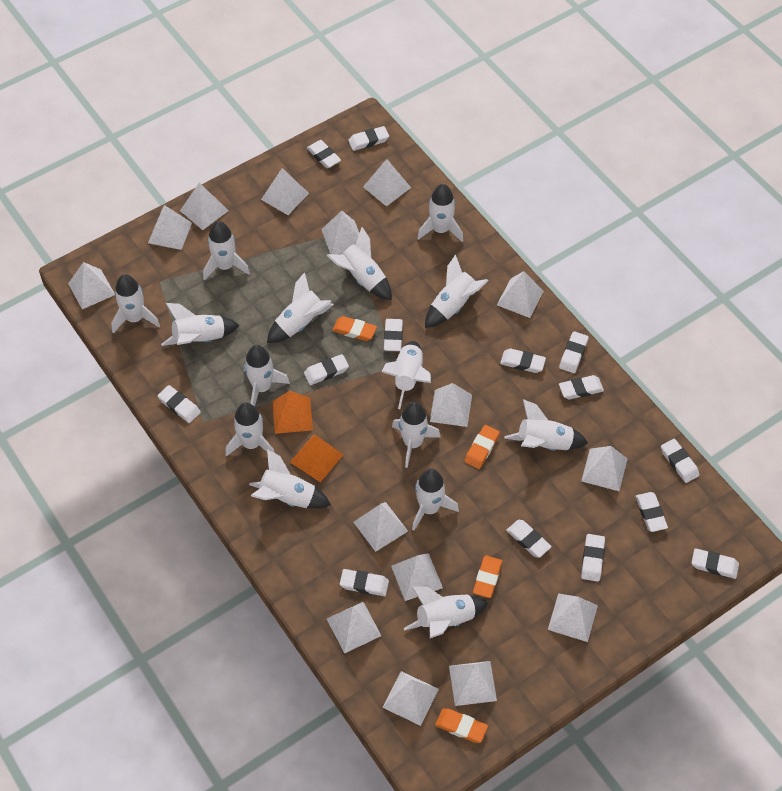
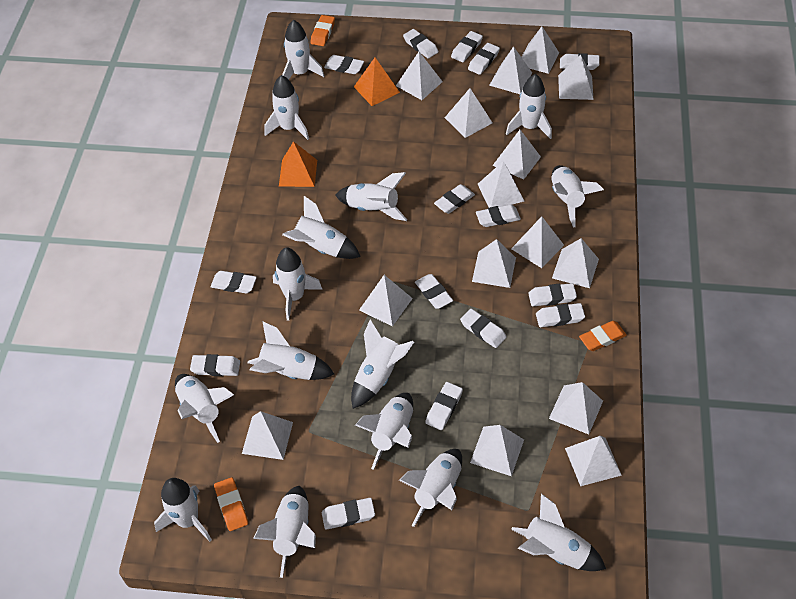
orange eraser: 4 -> 3
white eraser: 14 -> 15

